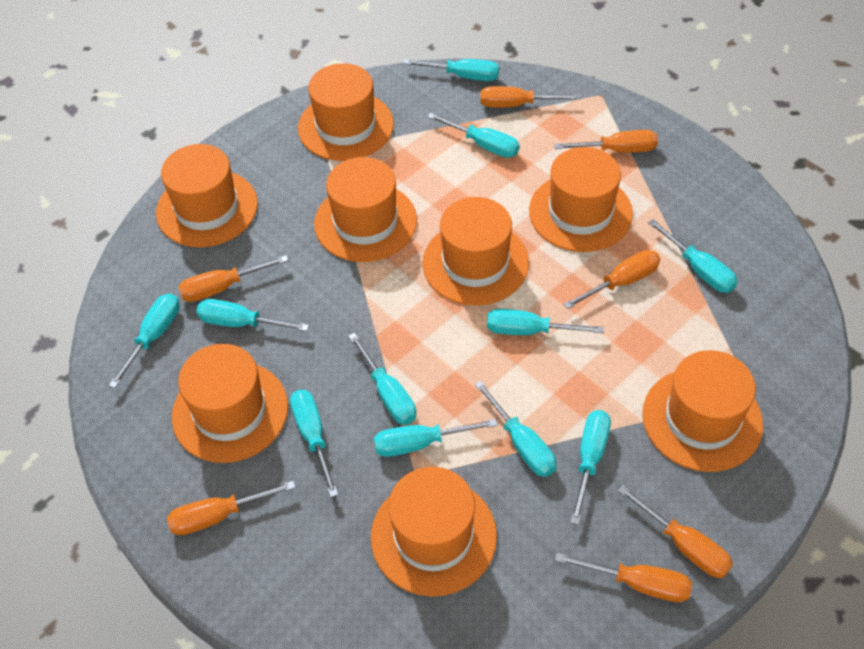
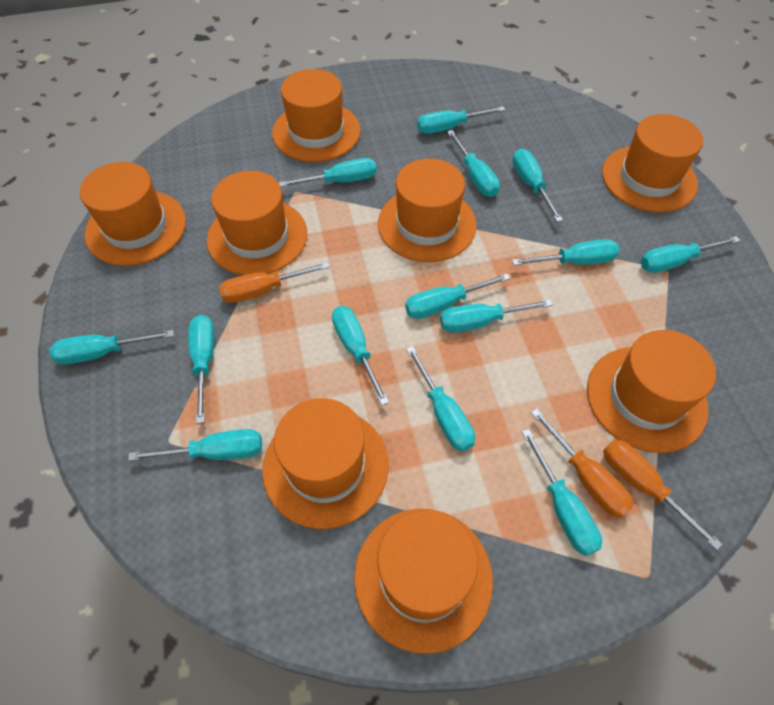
orange screwdriver: 7 -> 3
turquoise screwdriver: 11 -> 14

